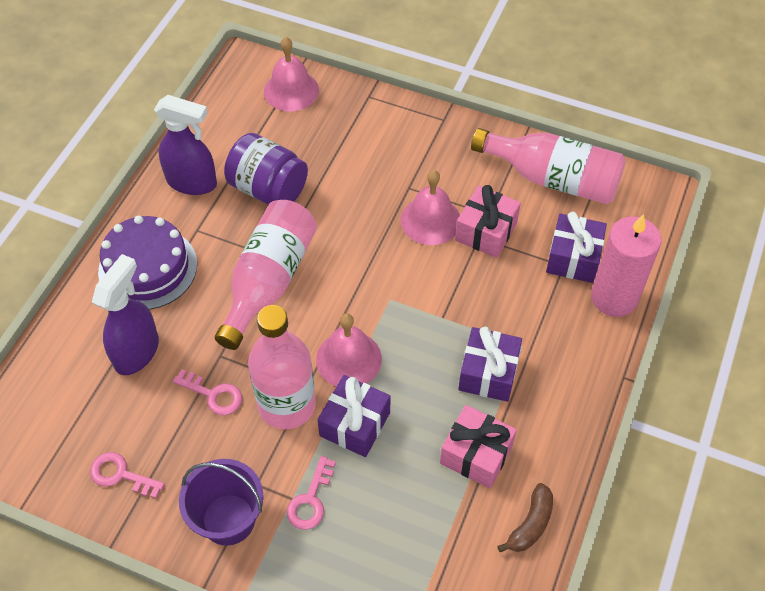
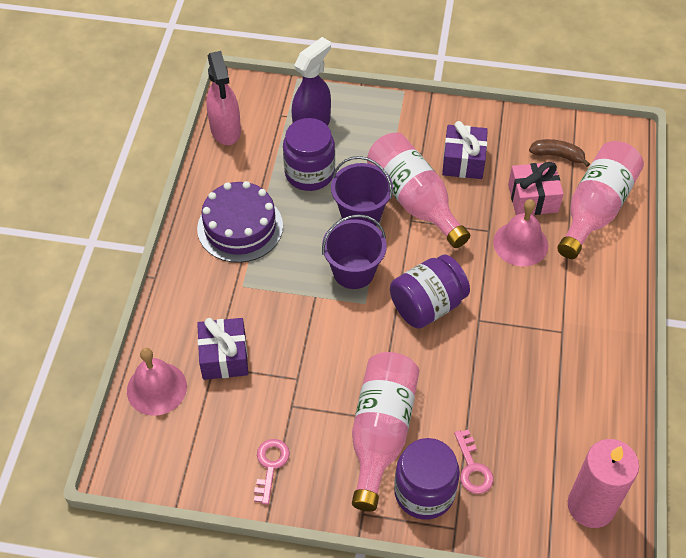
pink bell: 3 -> 2
pink gift: 2 -> 1
pink key: 3 -> 2
pink spray bottle: 0 -> 1
purple bucket: 1 -> 2
purple gift: 3 -> 2
purple jar: 1 -> 3
purple spray bottle: 2 -> 1

